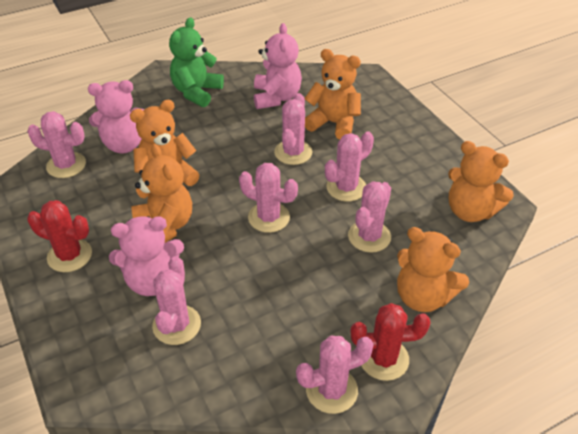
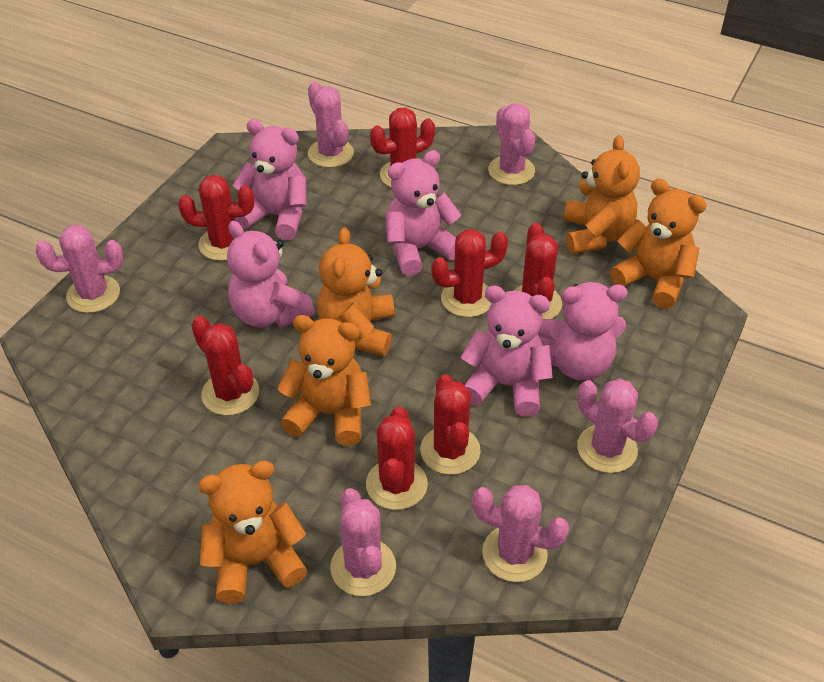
green teddy bear: 1 -> 0
pink cactus: 7 -> 6
pink teddy bear: 3 -> 5
red cactus: 2 -> 7

